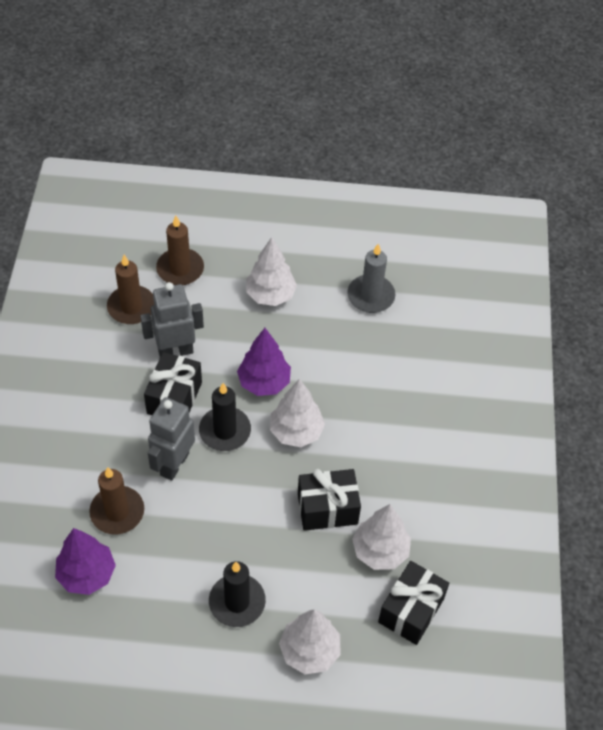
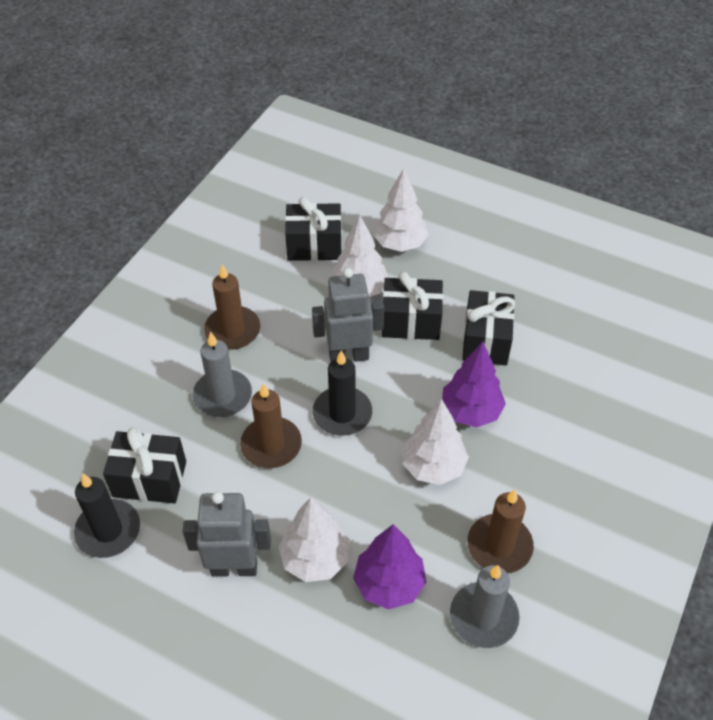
black gift: 3 -> 4
grey candle: 1 -> 2

